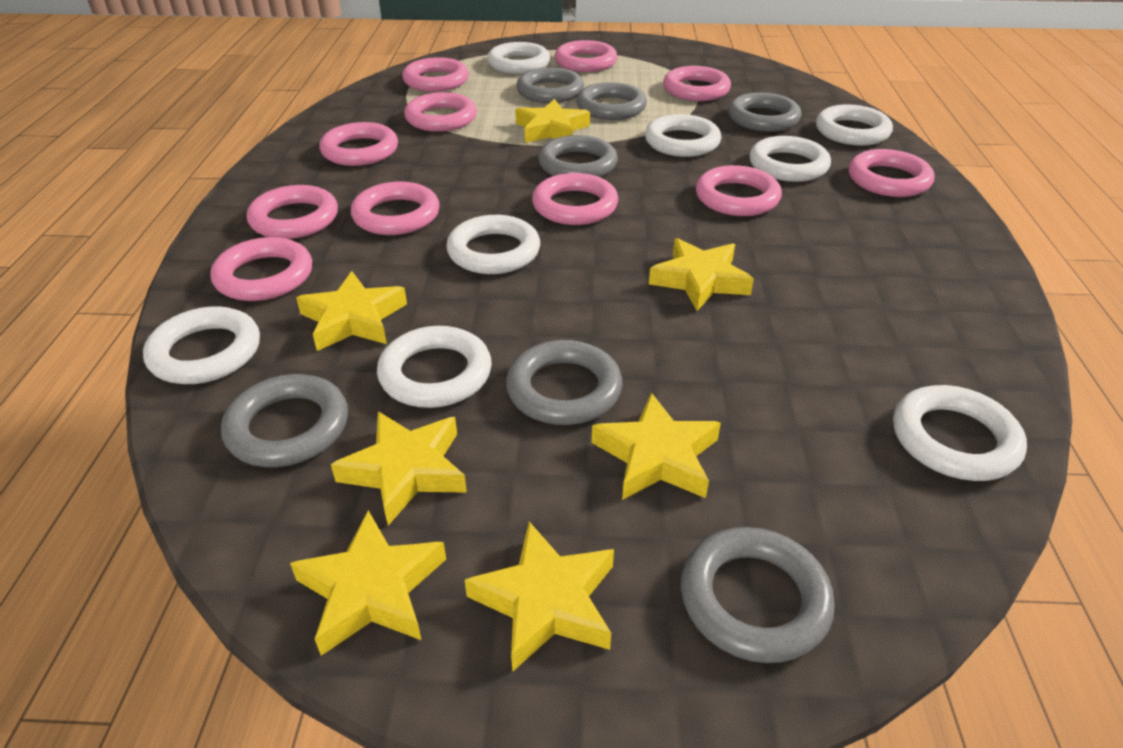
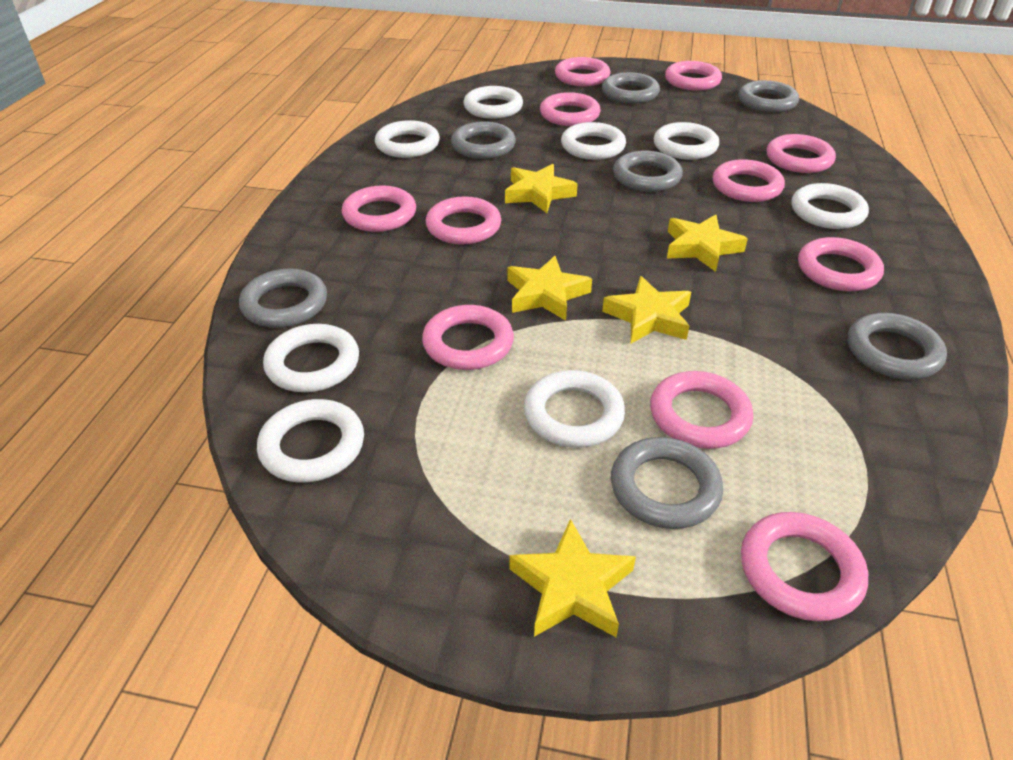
yellow star: 7 -> 5

